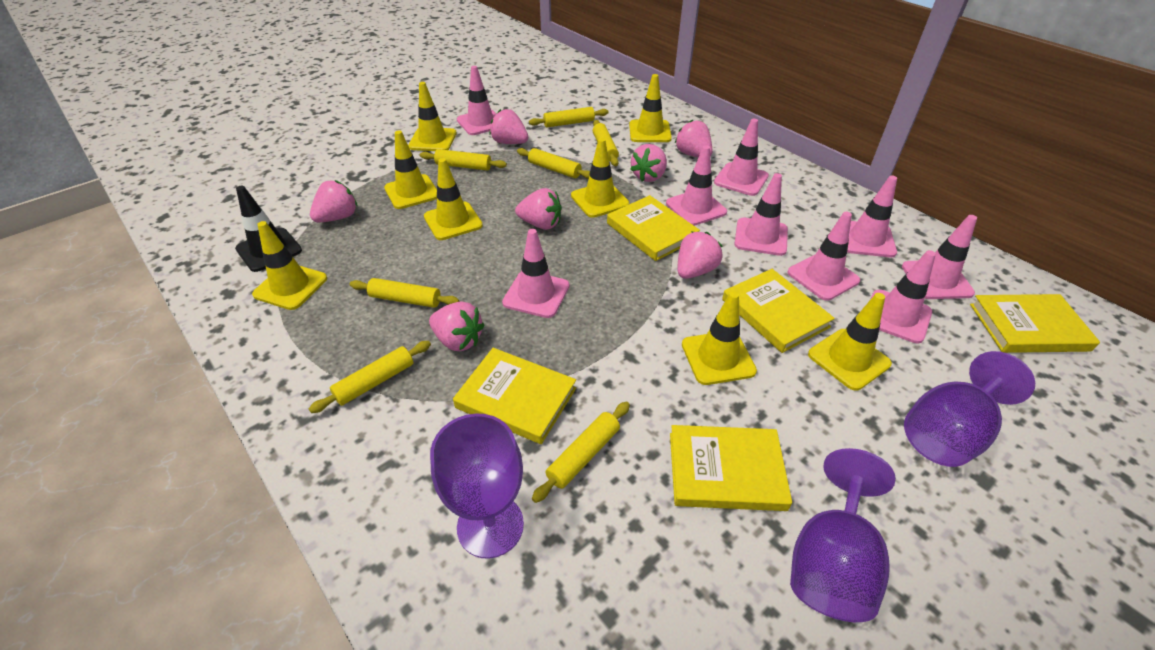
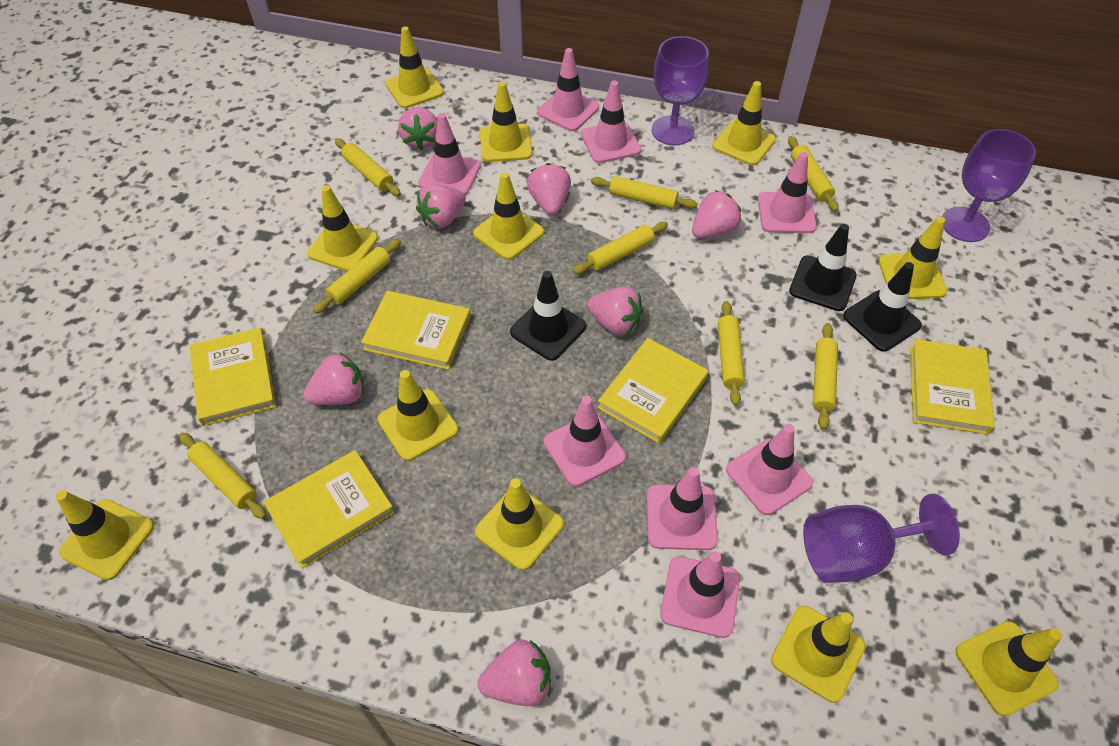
black traffic cone: 1 -> 3
pink traffic cone: 9 -> 8
yellow rolling pin: 7 -> 8
yellow traffic cone: 8 -> 11

